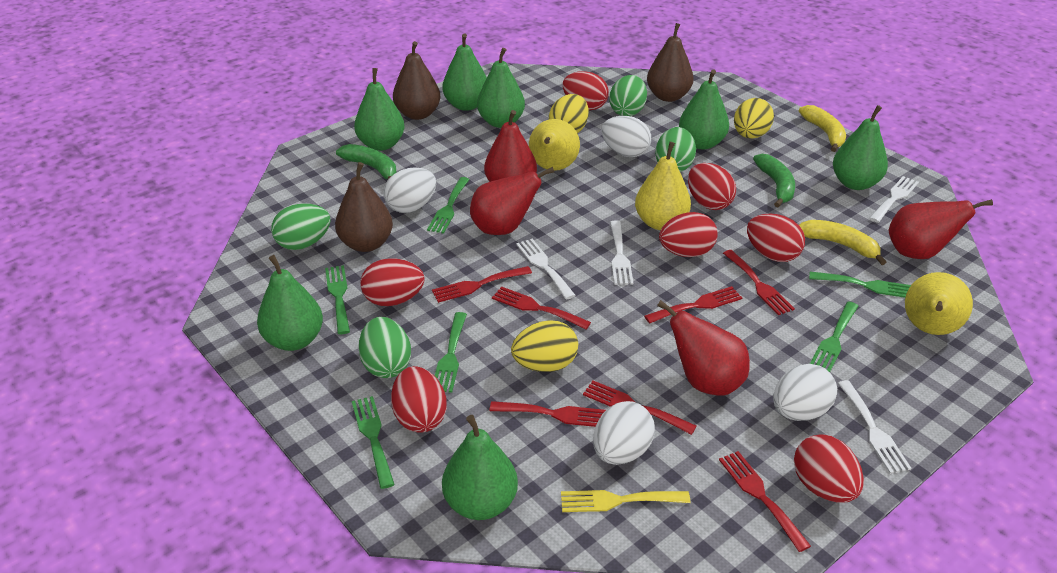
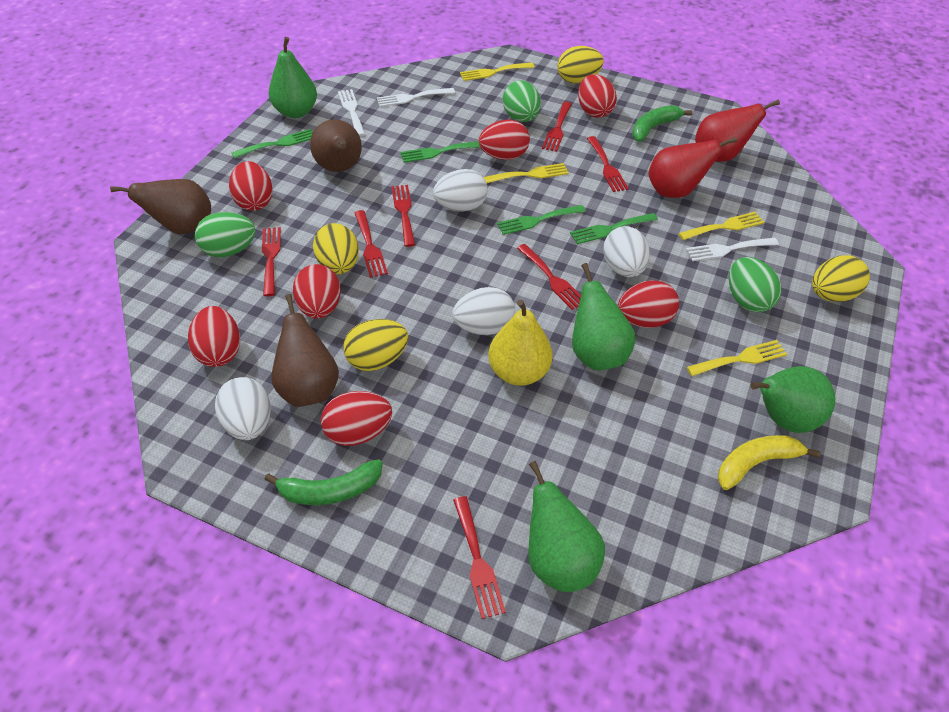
green egg: 4 -> 3
green fork: 6 -> 4
green pear: 7 -> 4
red pear: 4 -> 2
white fork: 4 -> 3
yellow banana: 2 -> 1
yellow egg: 3 -> 4
yellow fork: 1 -> 4
yellow pear: 3 -> 1

